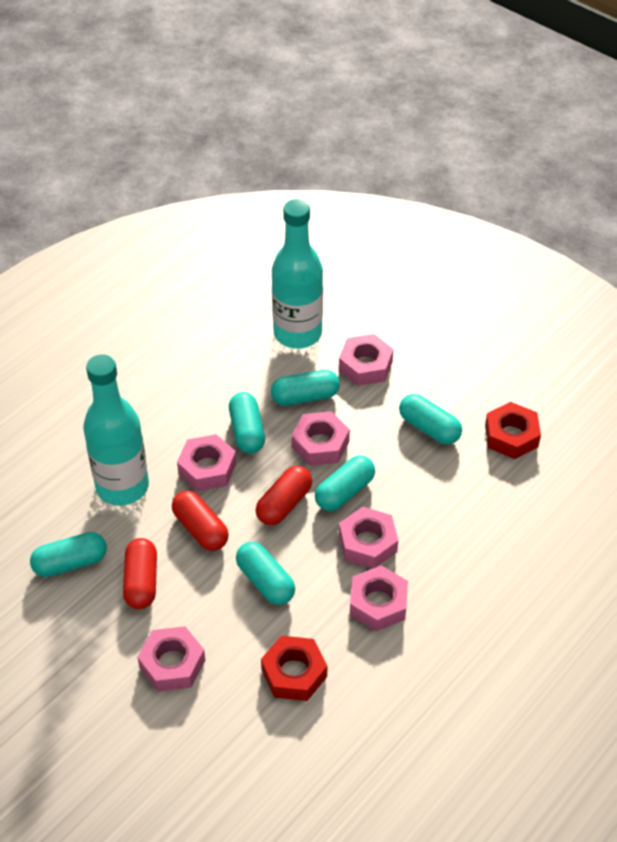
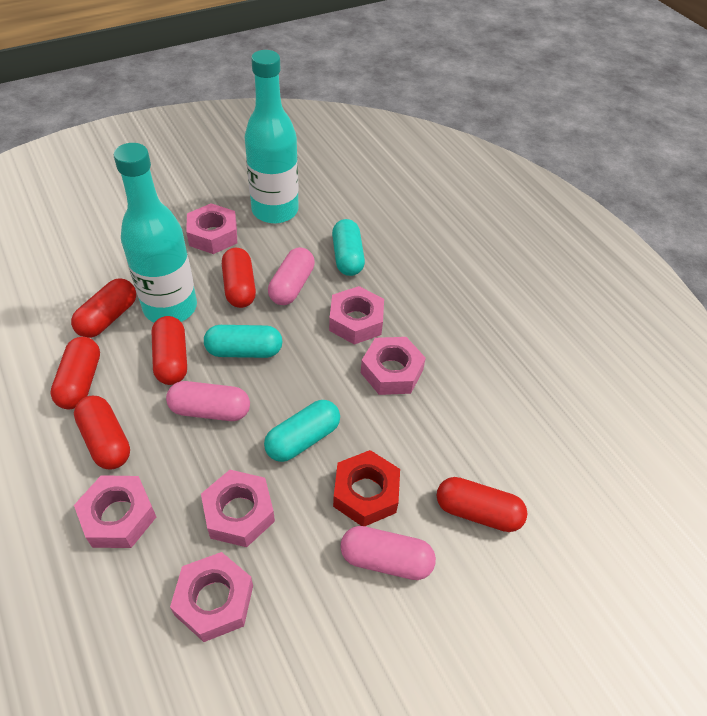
pink capsule: 0 -> 3
red capsule: 3 -> 6
red nut: 2 -> 1
turquoise capsule: 6 -> 3

